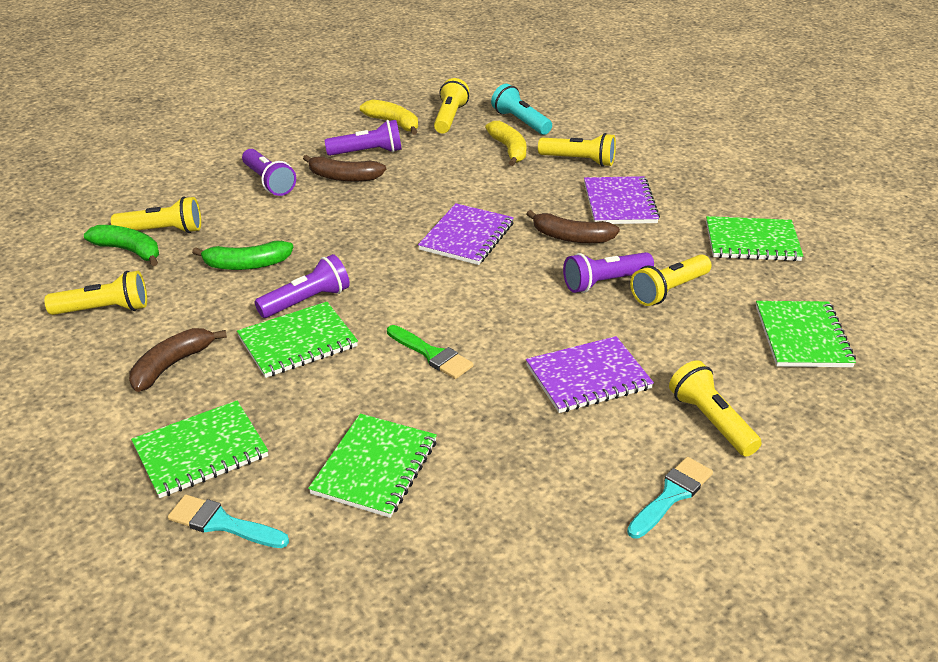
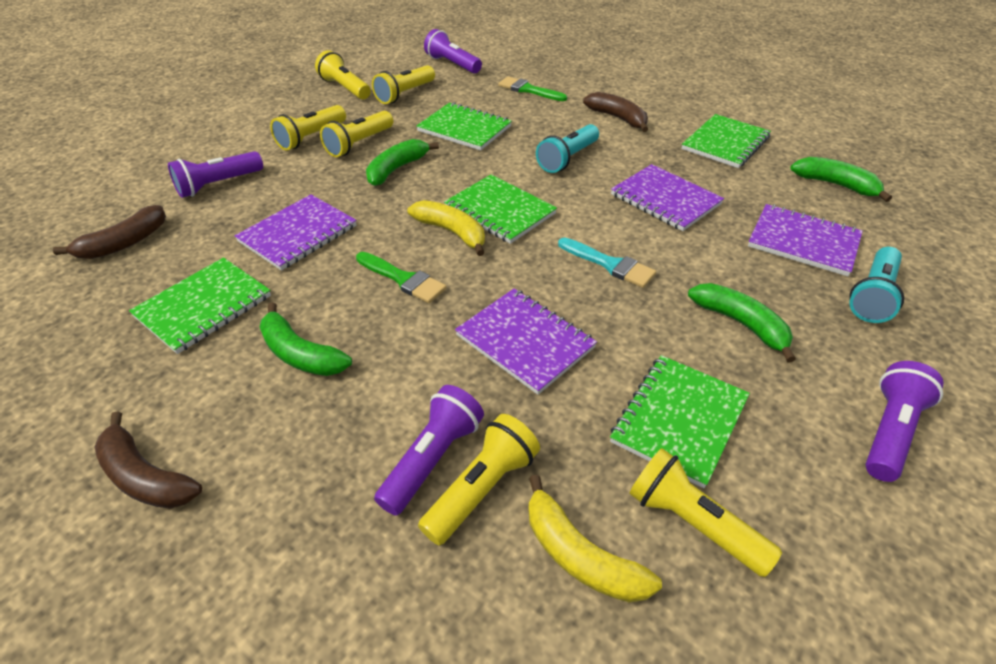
green banana: 2 -> 4
green brush: 1 -> 2
purple notebook: 3 -> 4
turquoise brush: 2 -> 1
turquoise flashlight: 1 -> 2

